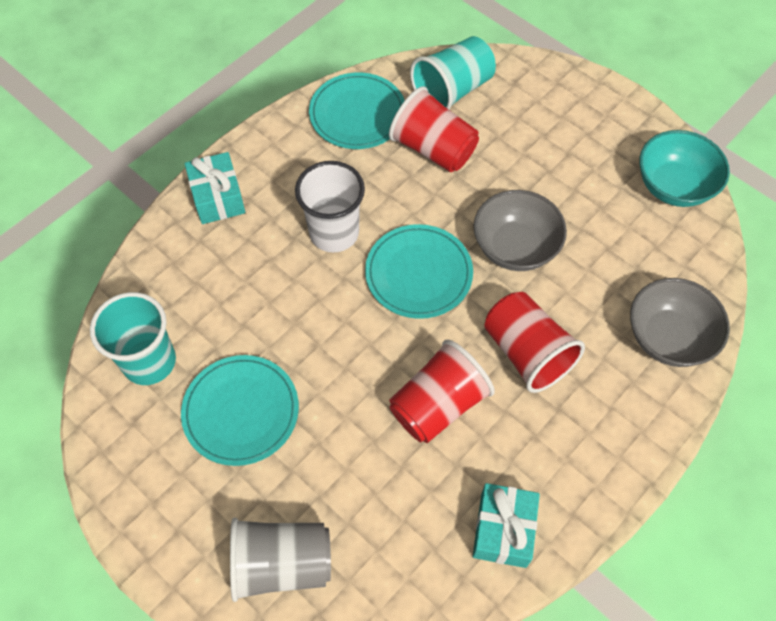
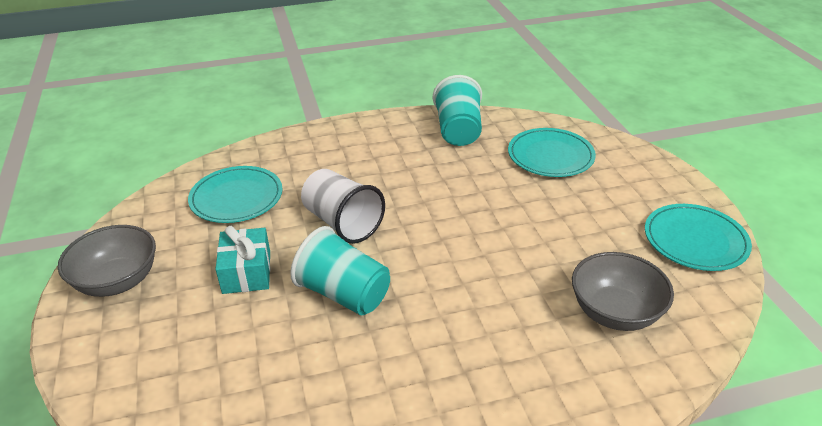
grey cup: 1 -> 0
red cup: 3 -> 0
turquoise bowl: 1 -> 0
turquoise gift: 2 -> 1

